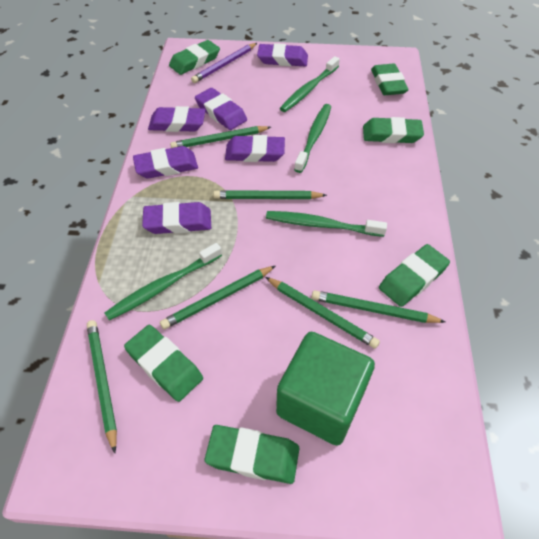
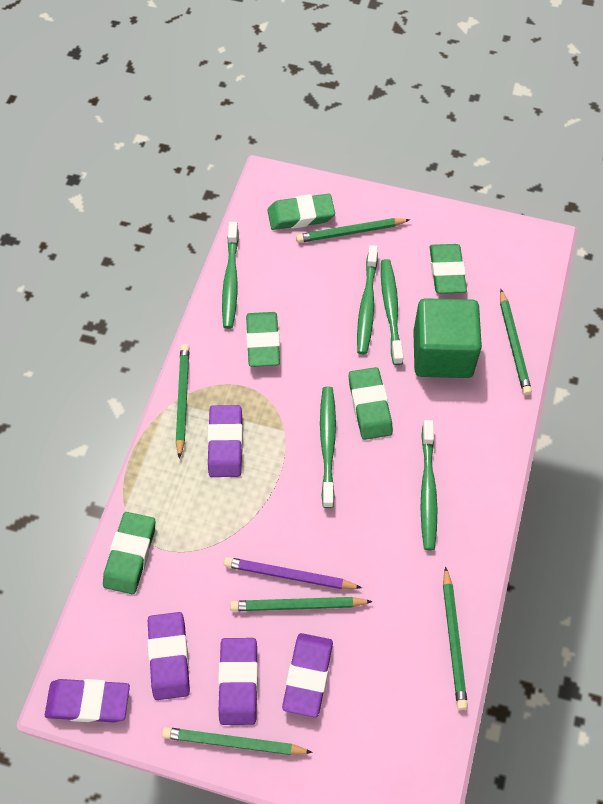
green eraser: 6 -> 5
green toothbrush: 4 -> 5
purple eraser: 6 -> 5

